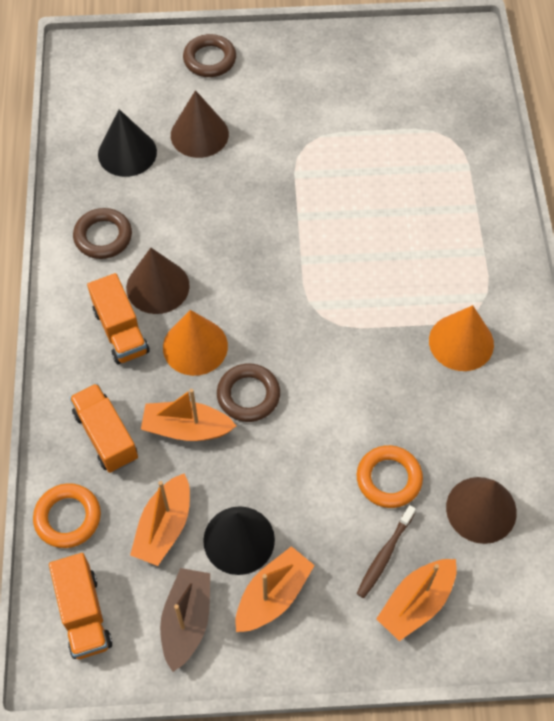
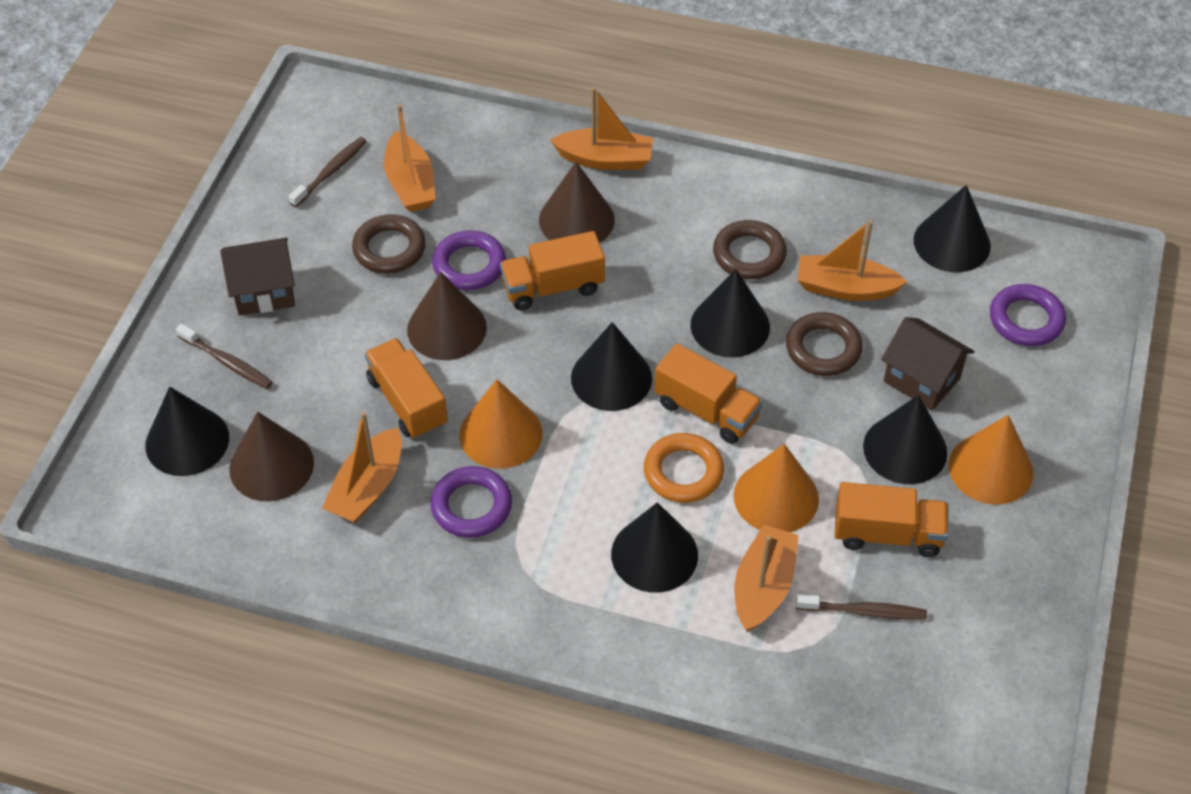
black cone: 2 -> 6
brown boat: 1 -> 0
brown house: 0 -> 2
brown toothbrush: 1 -> 3
orange boat: 4 -> 5
orange cone: 2 -> 3
orange ring: 2 -> 1
orange truck: 3 -> 4
purple ring: 0 -> 3

